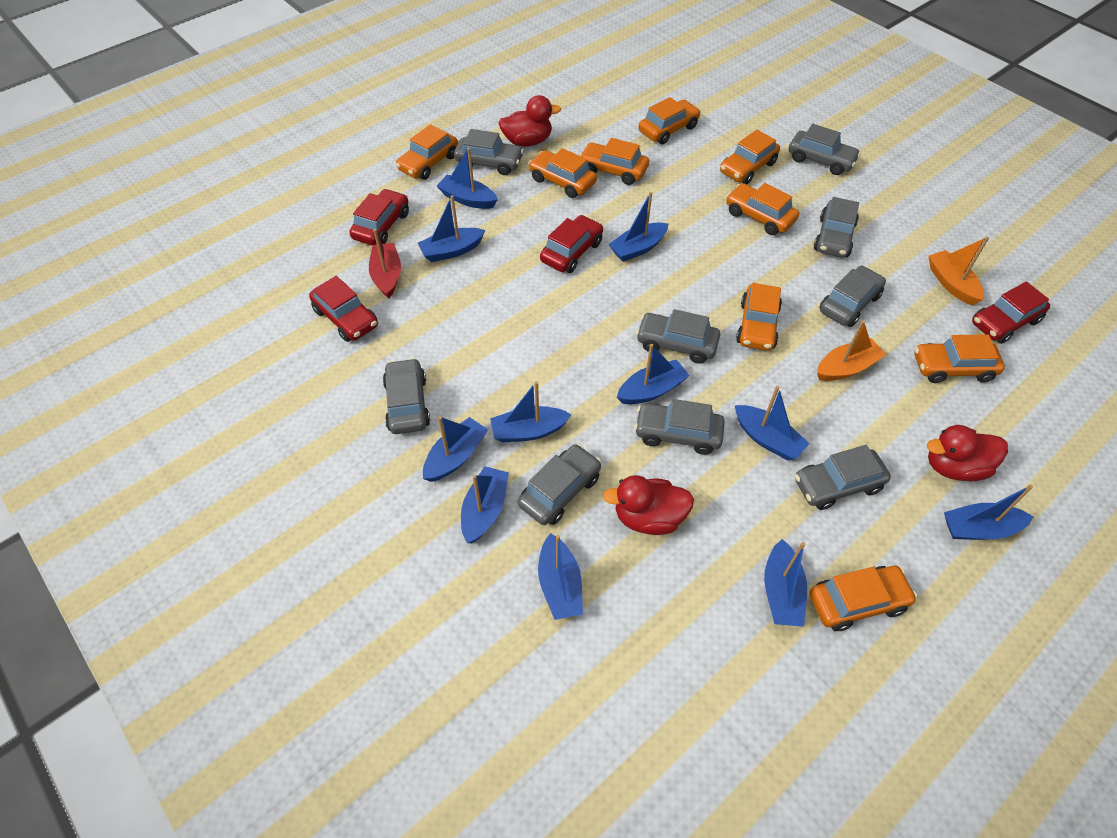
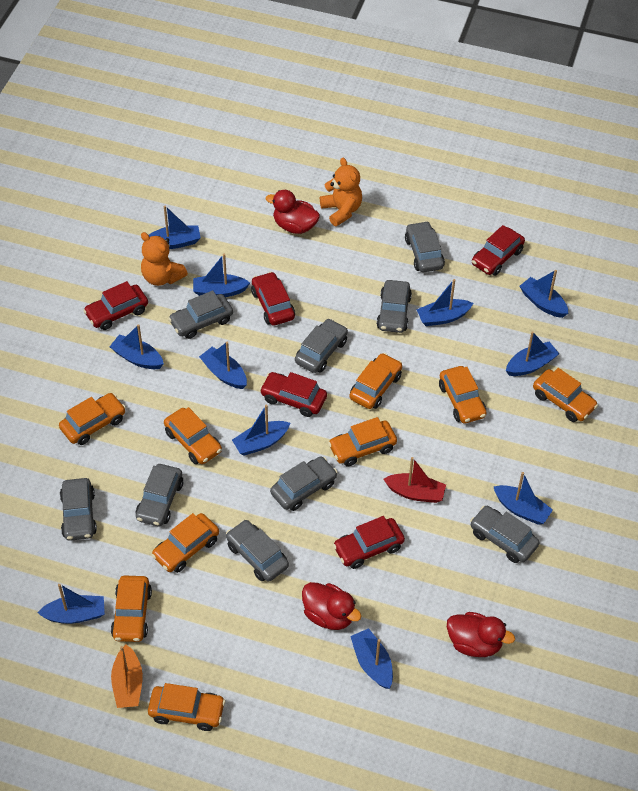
orange boat: 2 -> 1
orange teddy bear: 0 -> 2
red car: 4 -> 5

